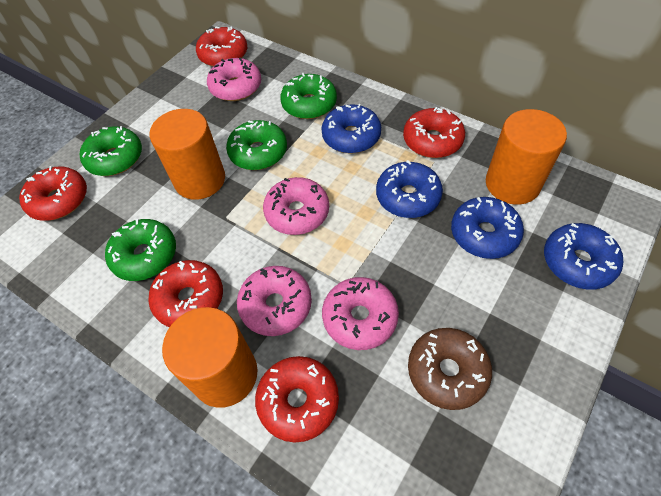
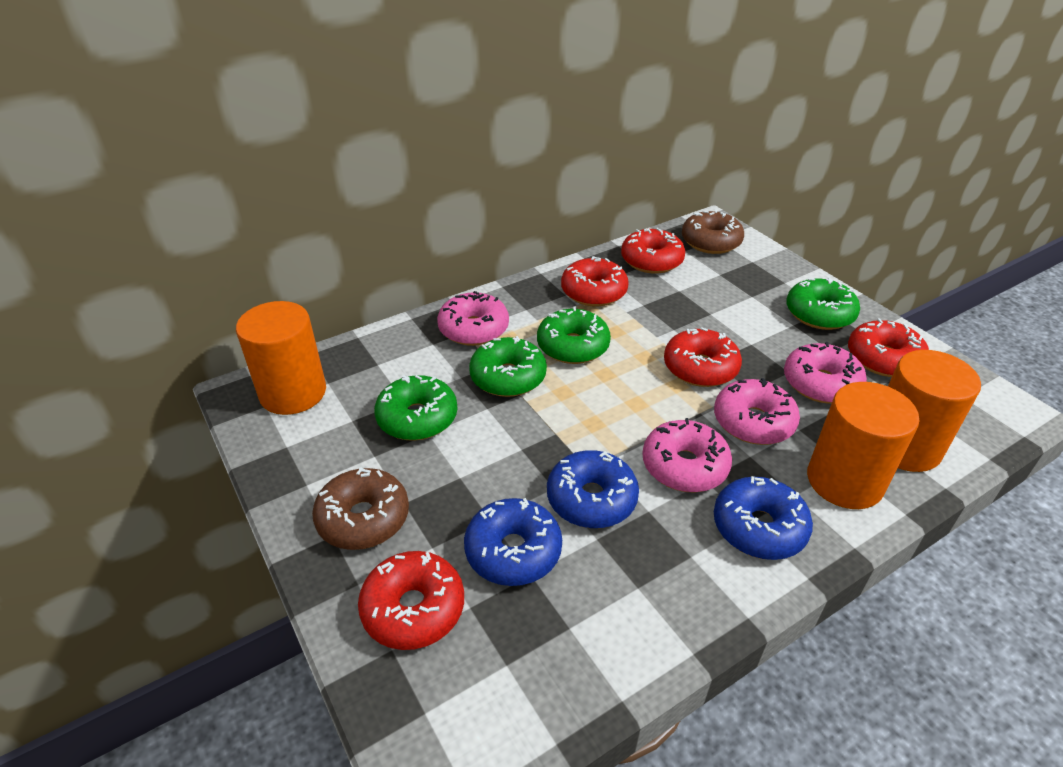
blue donut: 4 -> 3
brown donut: 1 -> 2

